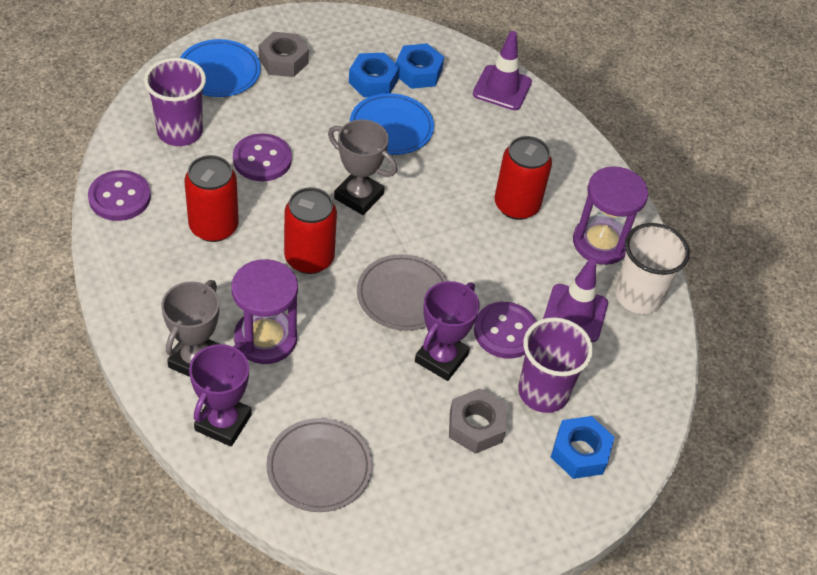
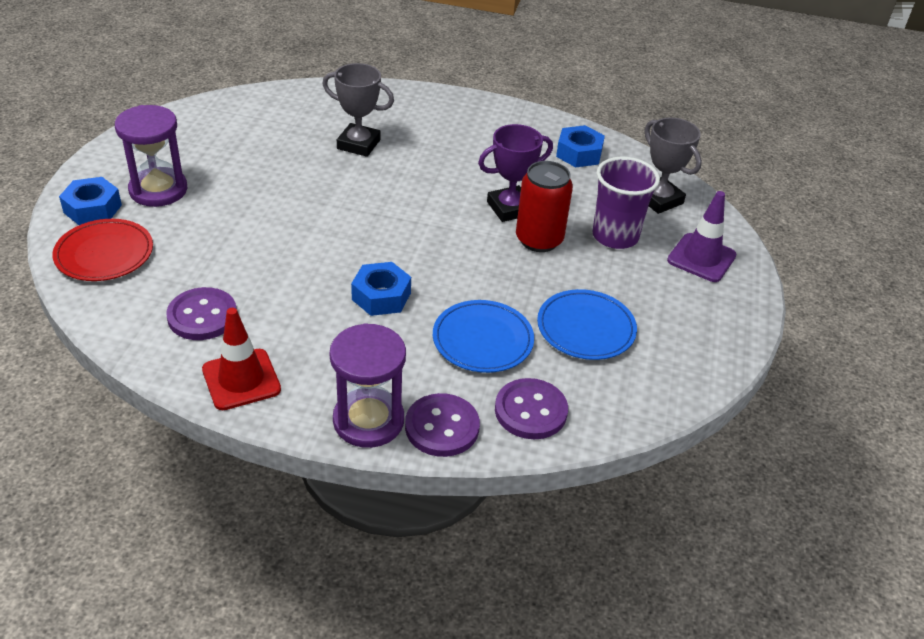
grey nut: 2 -> 0
grey plate: 2 -> 0
purple cup: 2 -> 1
purple traffic cone: 2 -> 1
purple trophy: 2 -> 1
red can: 3 -> 1
red plate: 0 -> 1
red traffic cone: 0 -> 1
white cup: 1 -> 0

